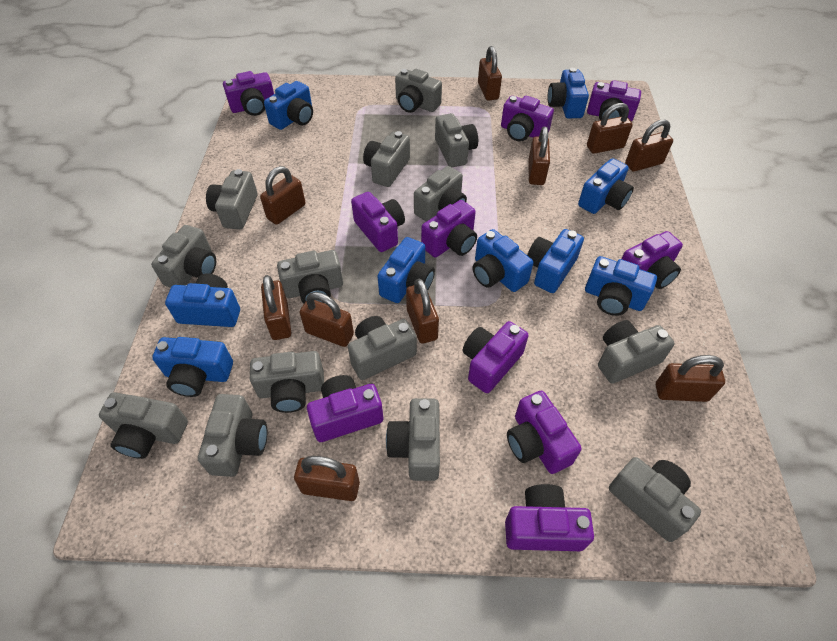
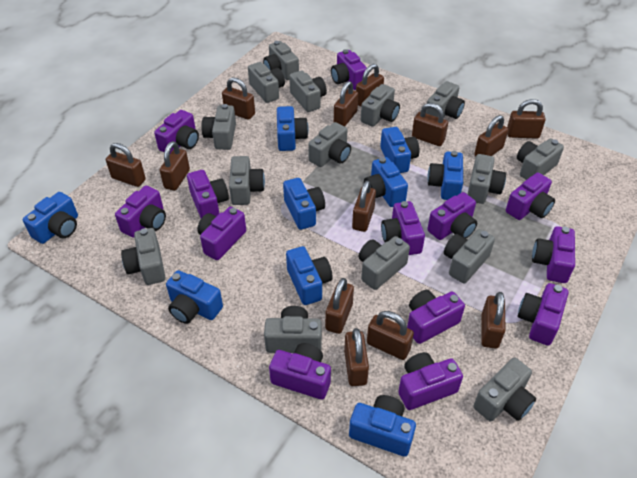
brown padlock: 10 -> 13
grey camera: 14 -> 15
purple camera: 10 -> 13

